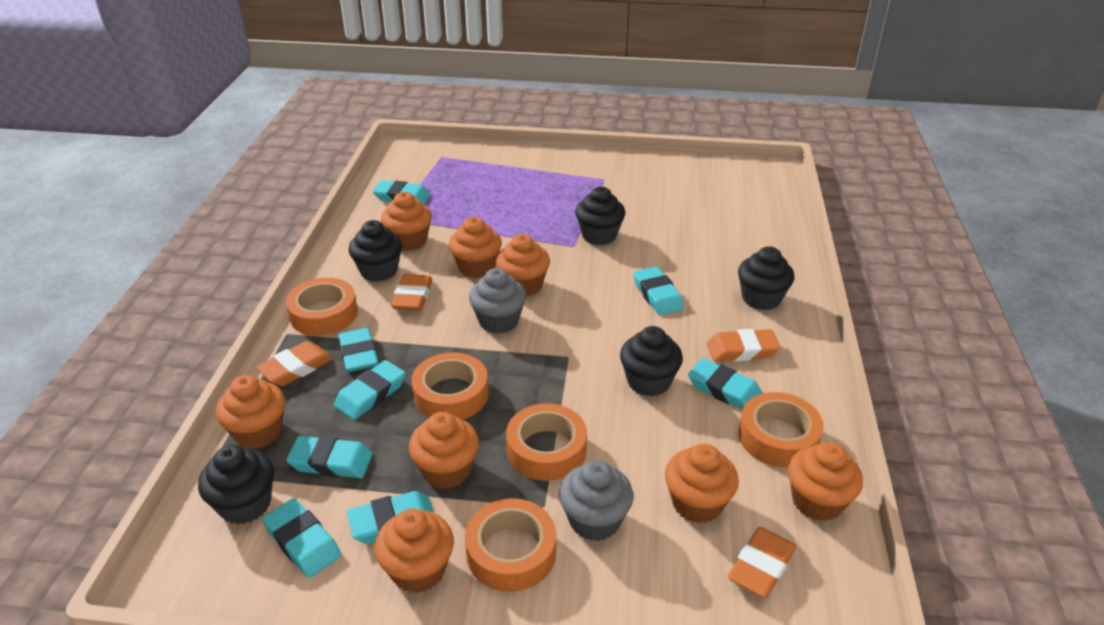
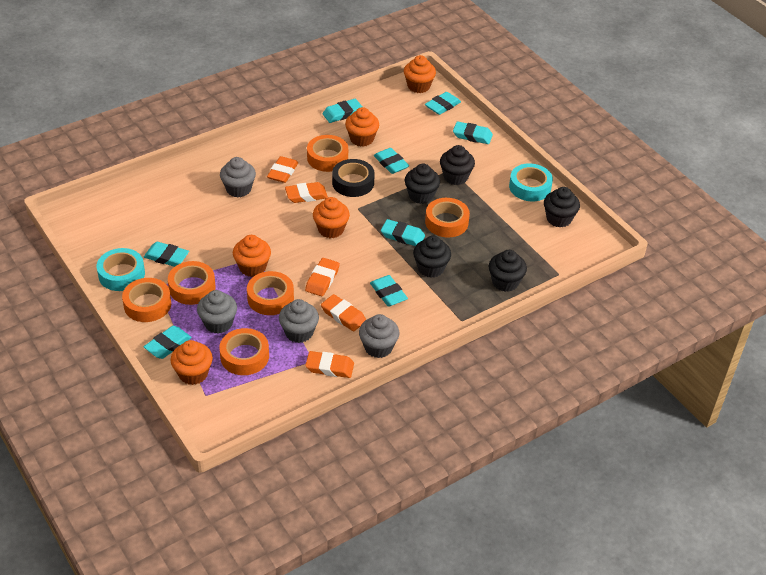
black tape: 0 -> 1
grey cupcake: 2 -> 4
orange cupcake: 8 -> 5
orange eraser: 4 -> 5
orange tape: 5 -> 6
turquoise tape: 0 -> 2

